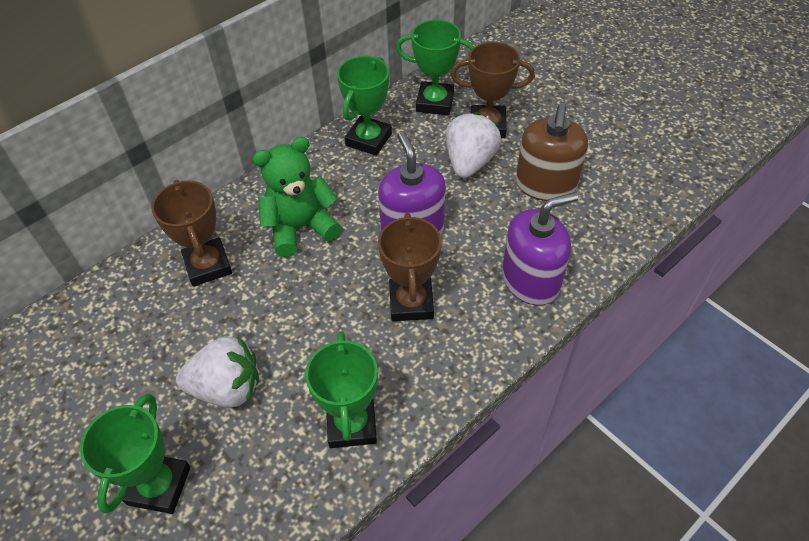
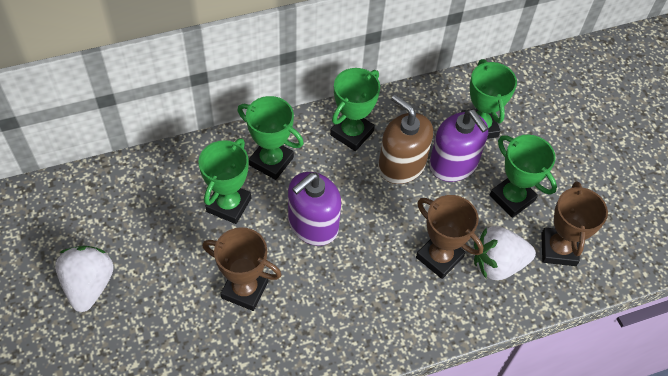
green teddy bear: 1 -> 0
green trophy: 4 -> 5

